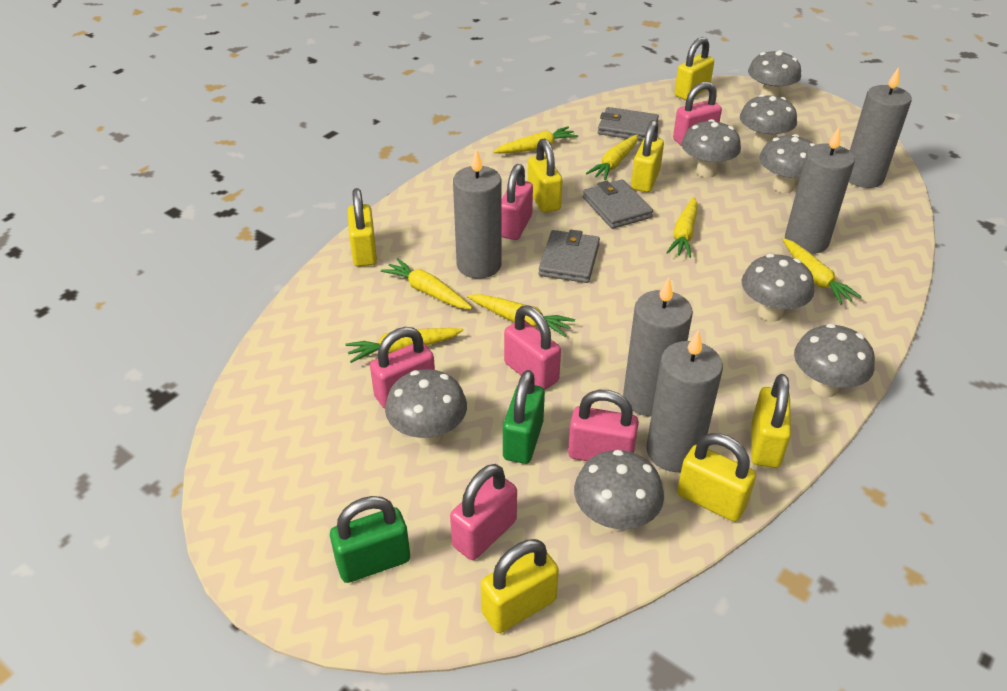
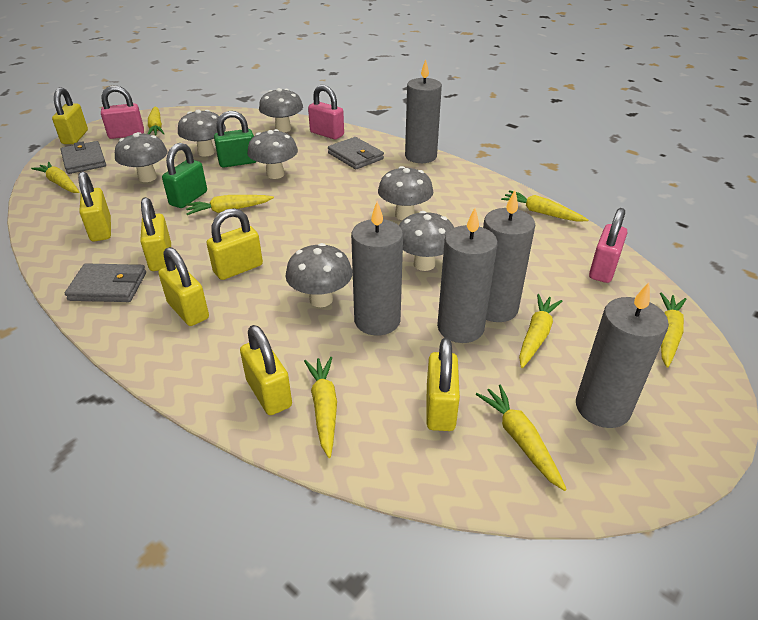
grey mushroom: 8 -> 7
pink padlock: 6 -> 3
yellow carrot: 7 -> 8

